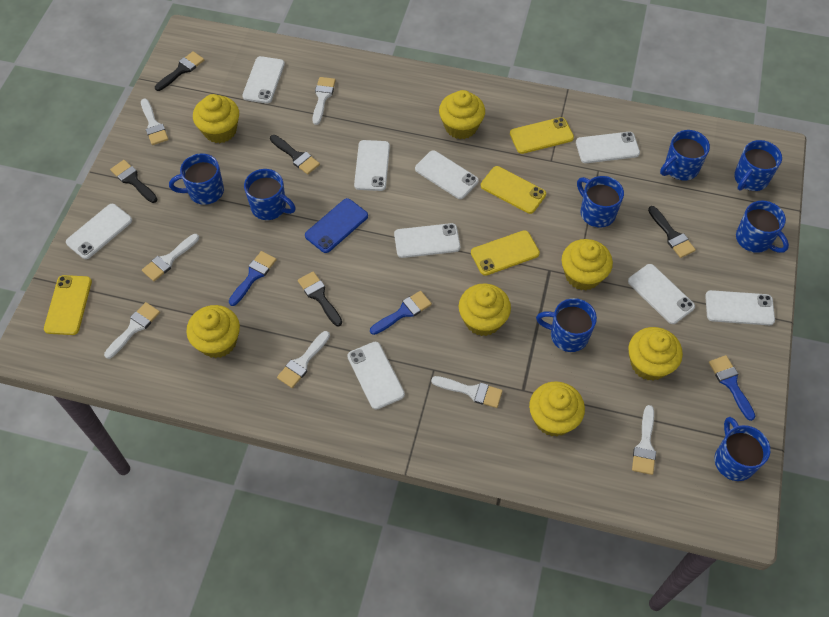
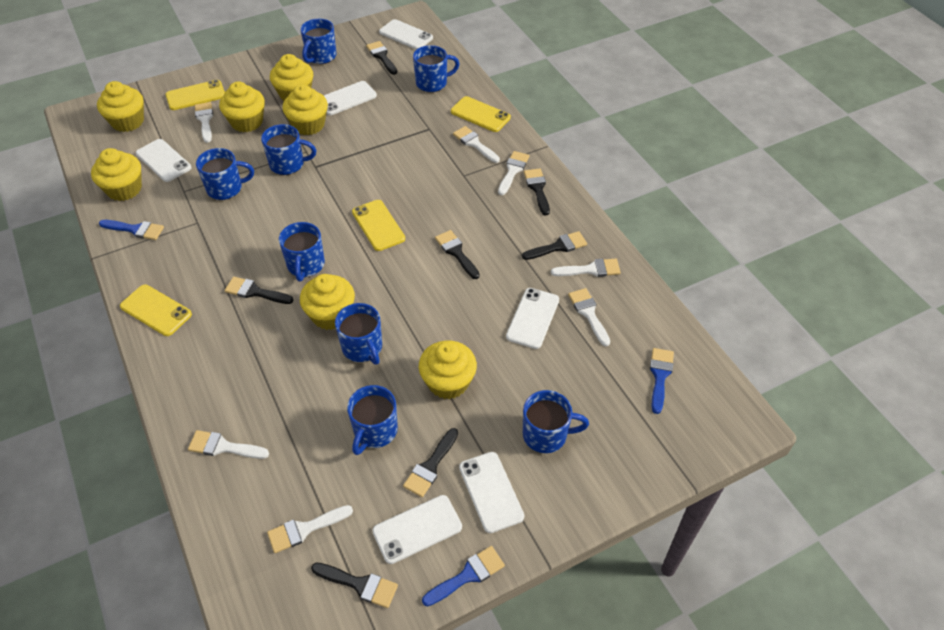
black brush: 5 -> 7
blue phone: 1 -> 0
white phone: 9 -> 6

